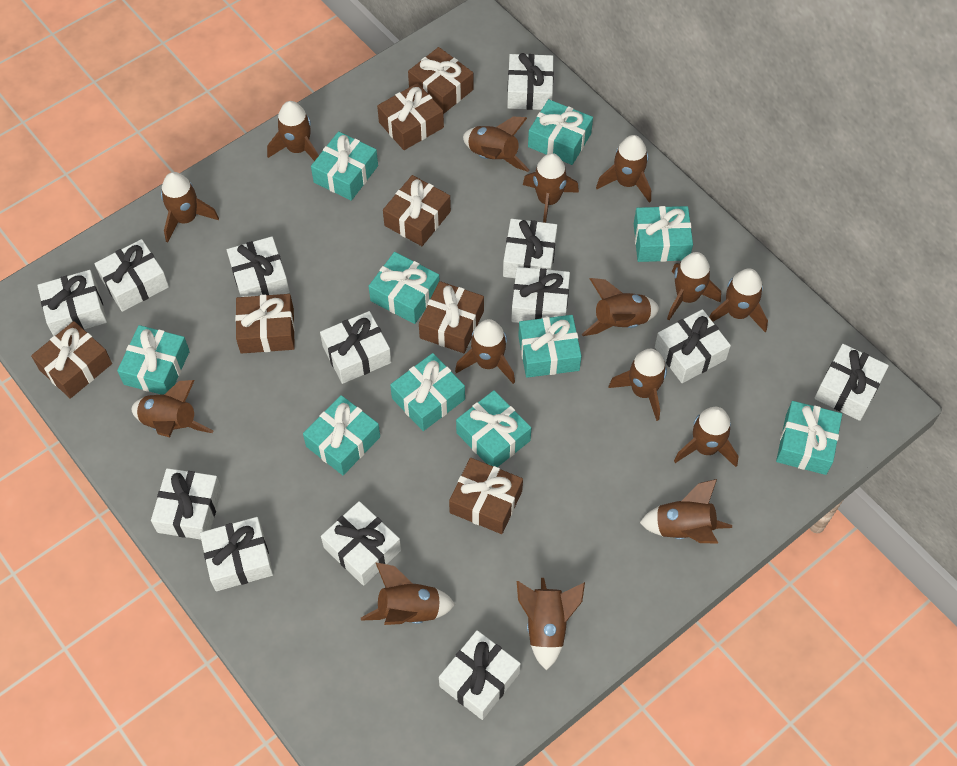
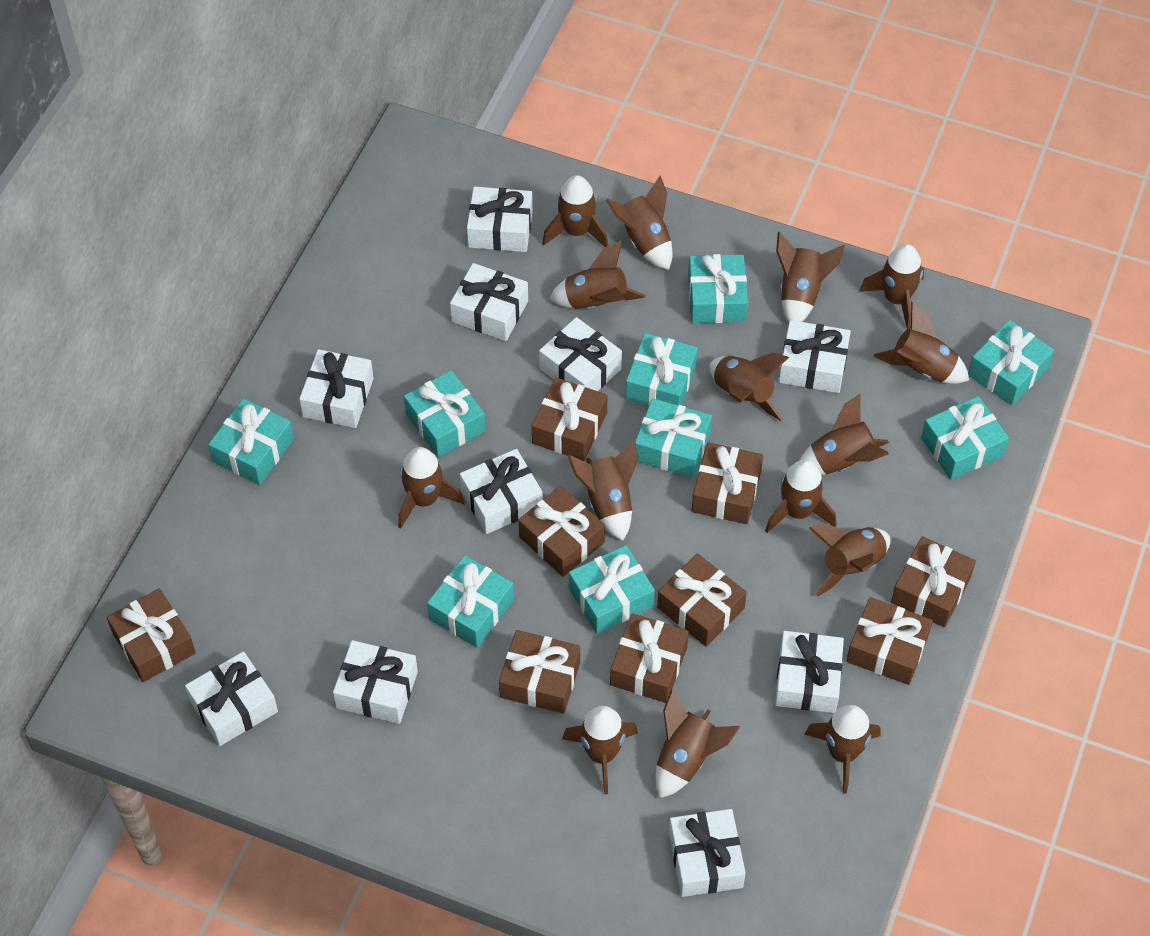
brown gift: 7 -> 9
turquoise gift: 10 -> 9
white gift: 13 -> 10

